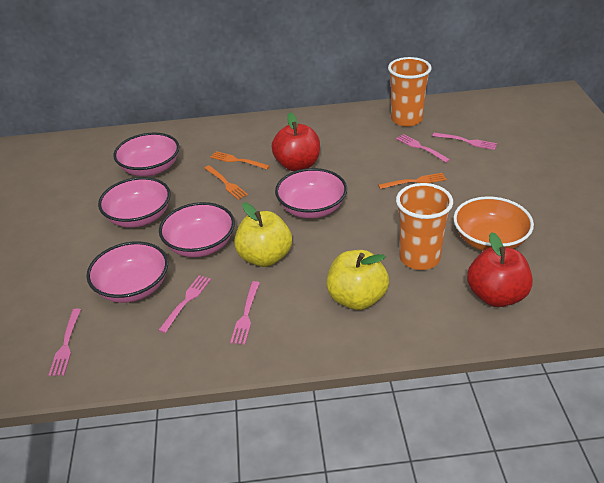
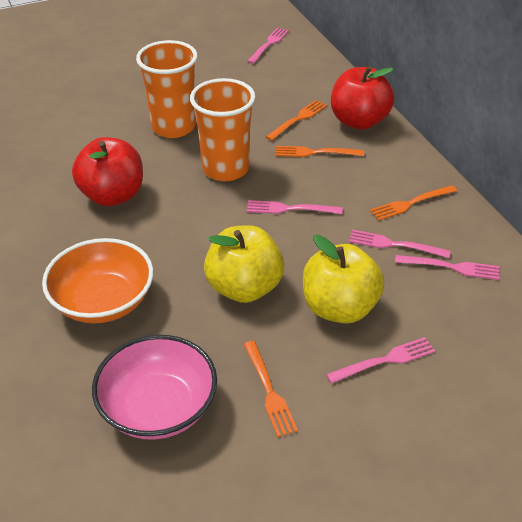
orange fork: 3 -> 4
pink bowl: 5 -> 1

